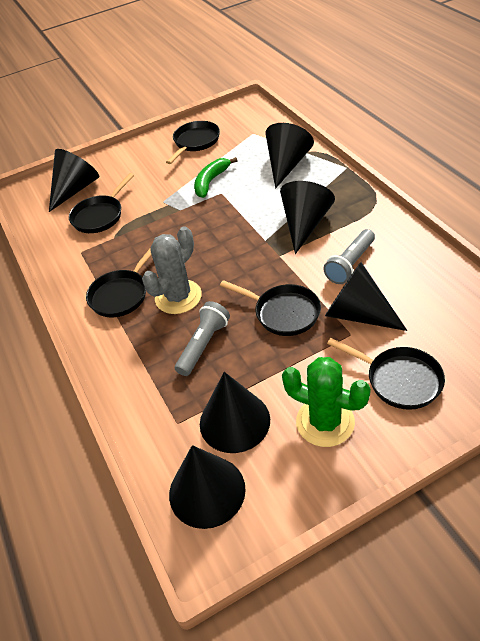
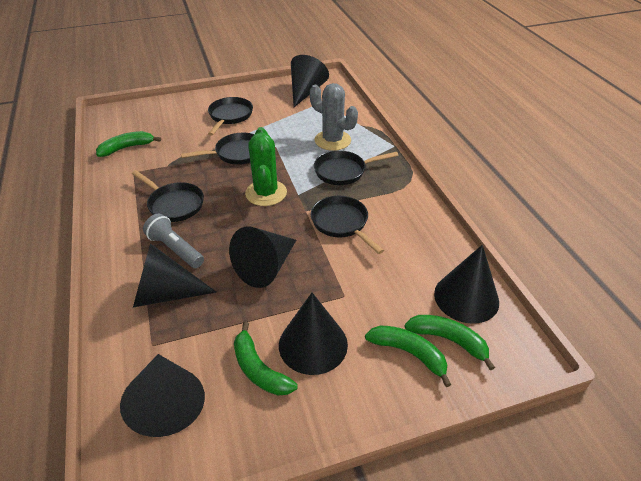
green banana: 1 -> 4
grey flashlight: 2 -> 1

